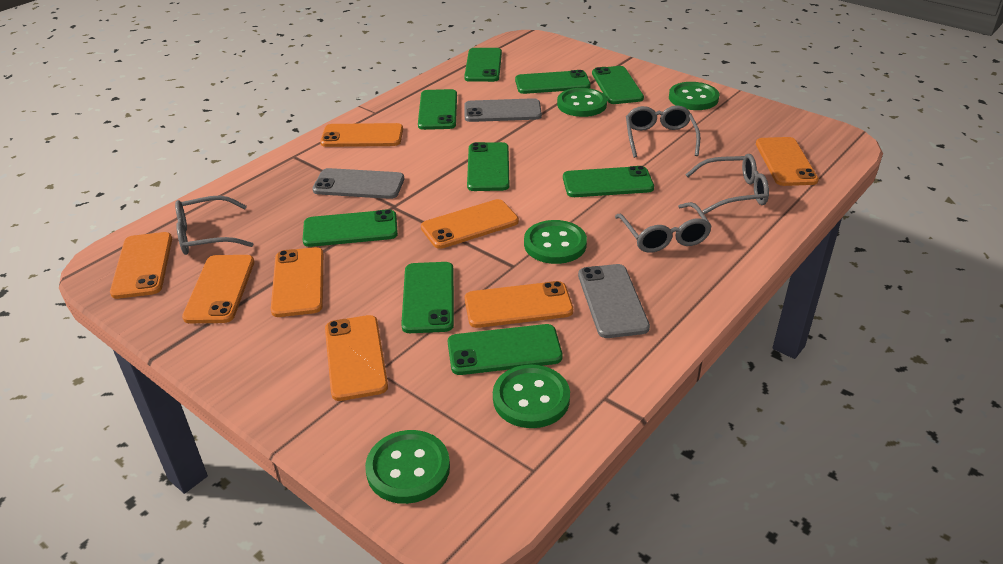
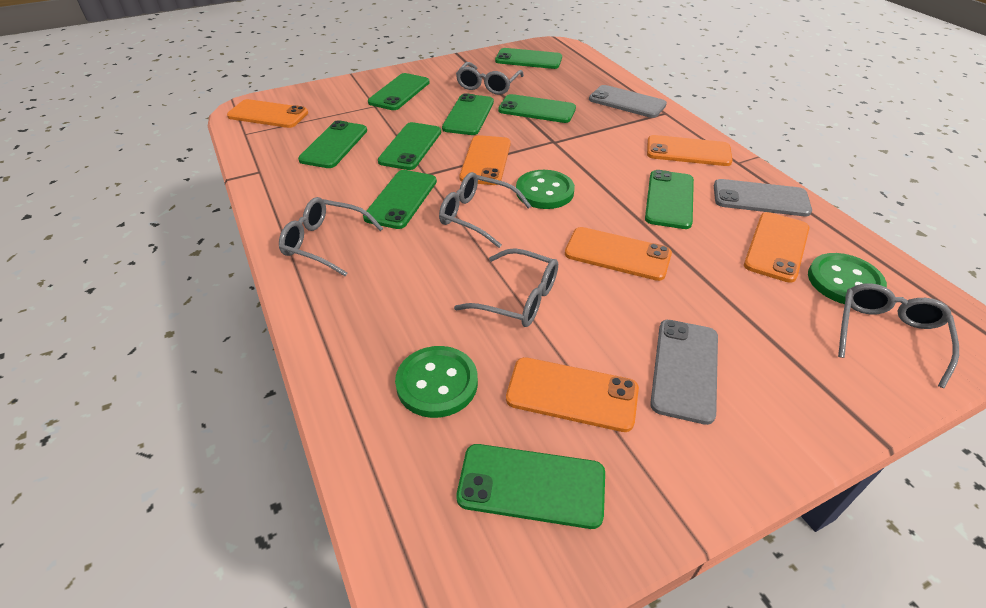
green button: 5 -> 3
grey glasses: 4 -> 5
orange phone: 8 -> 6

